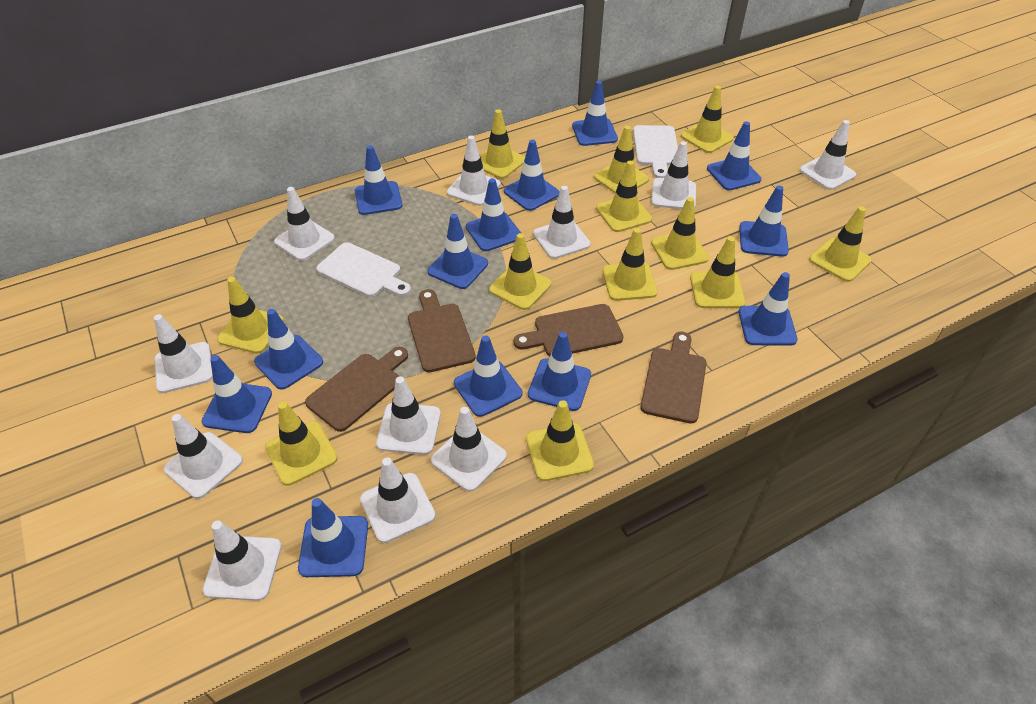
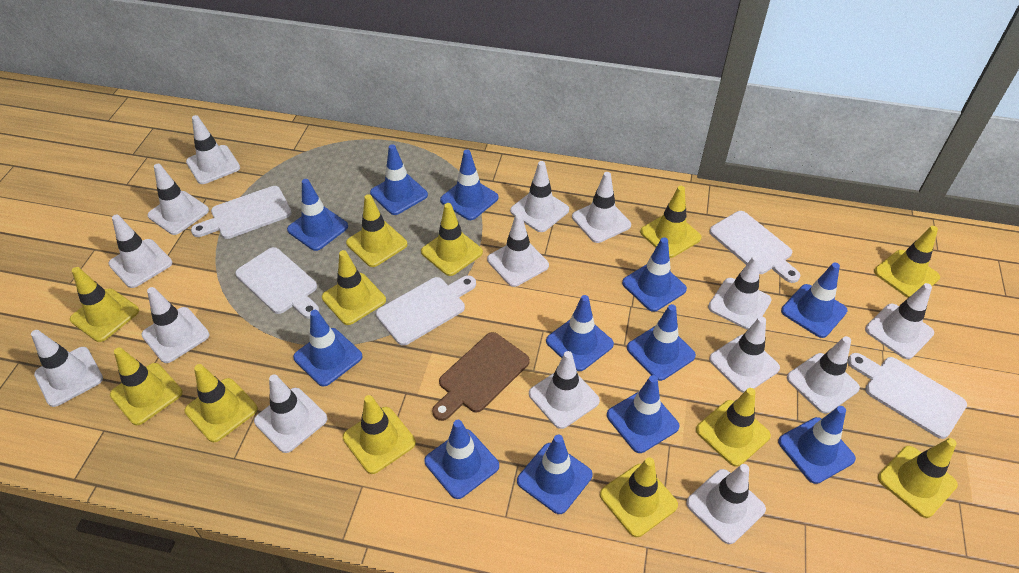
blue traffic cone: 13 -> 12
brown cutting board: 4 -> 1
white cutting board: 2 -> 5
white traffic cone: 11 -> 15

